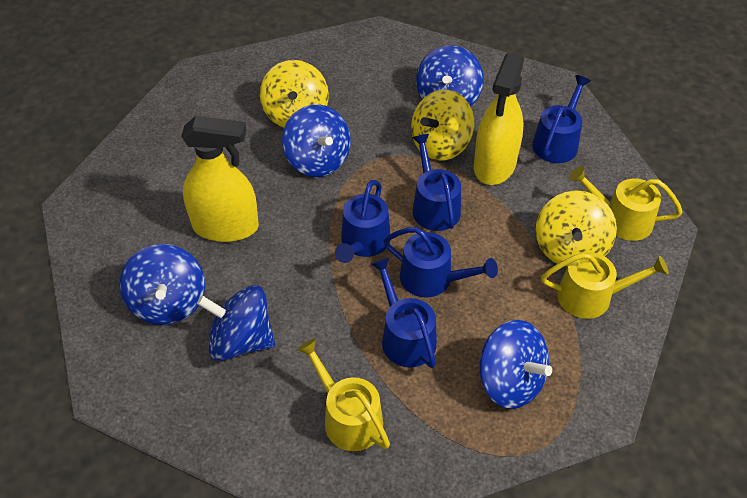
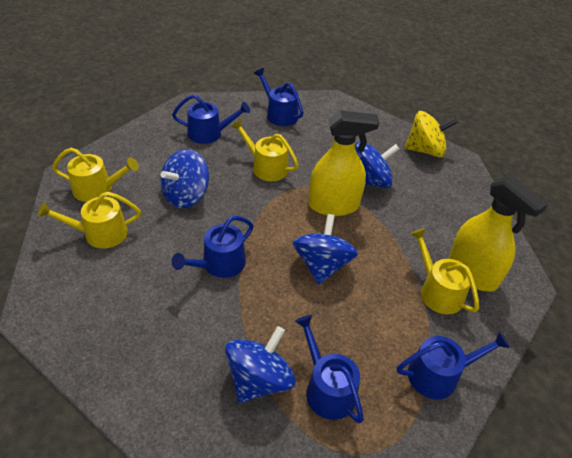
blue spinning top: 5 -> 4
yellow spinning top: 3 -> 1
yellow watering can: 3 -> 4

